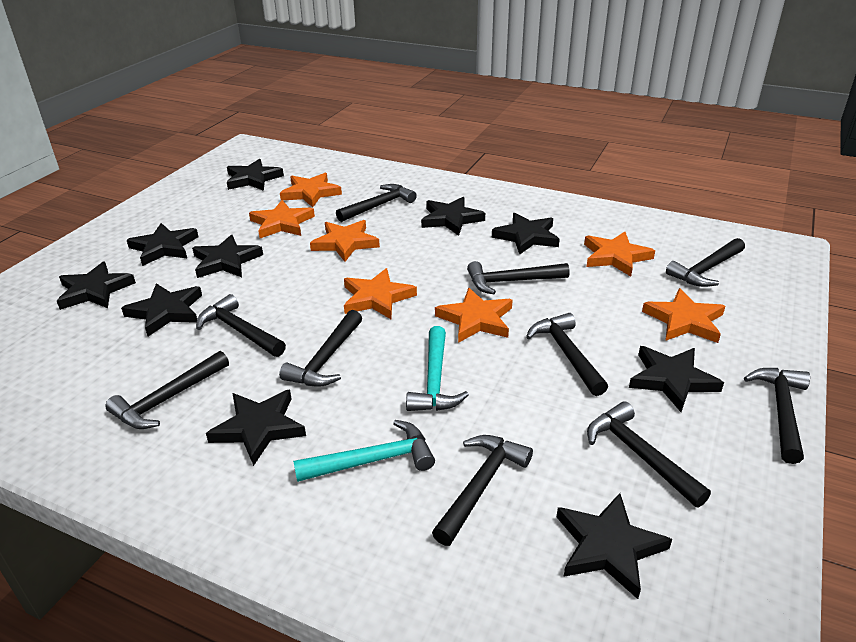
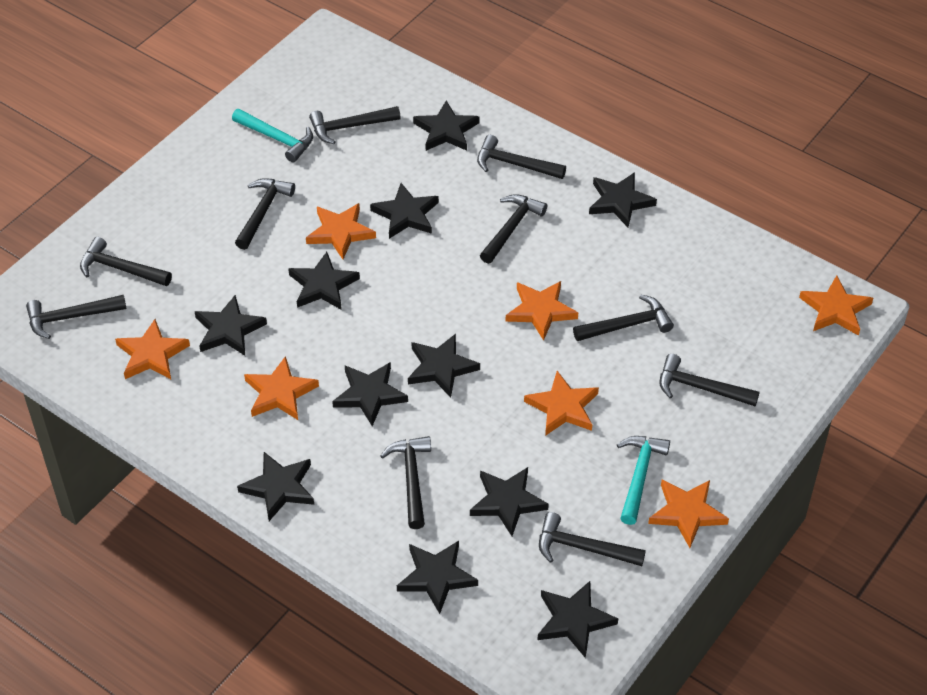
black star: 10 -> 11

